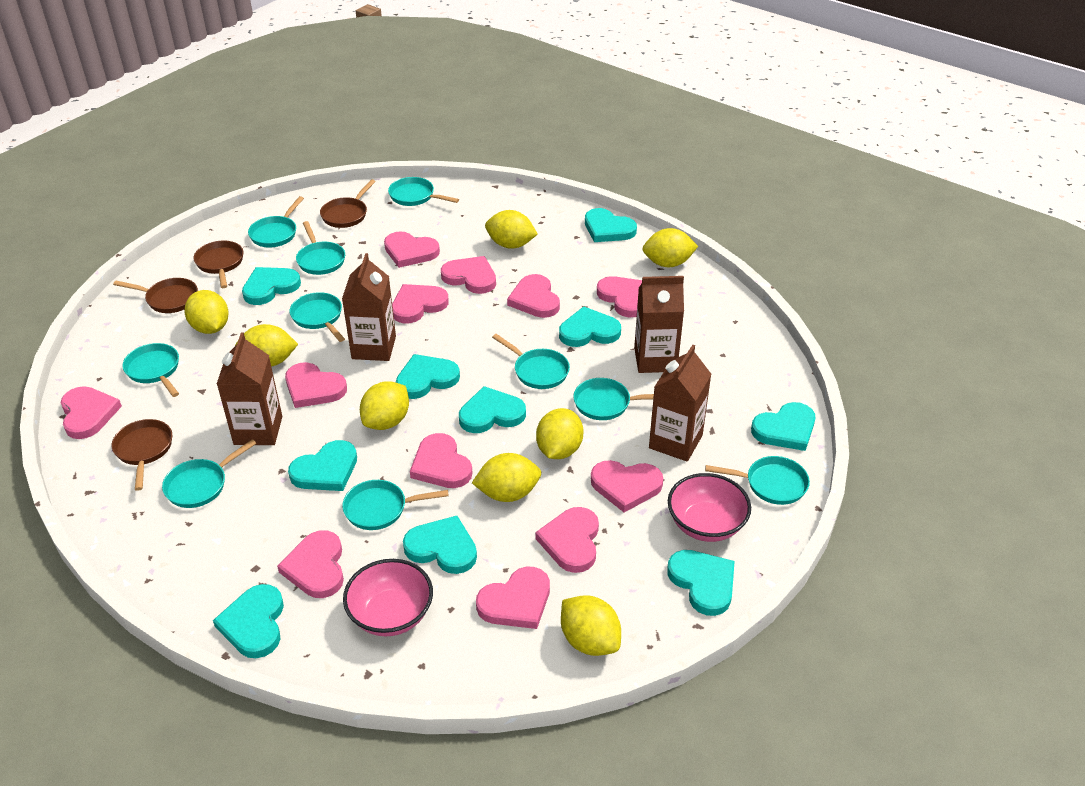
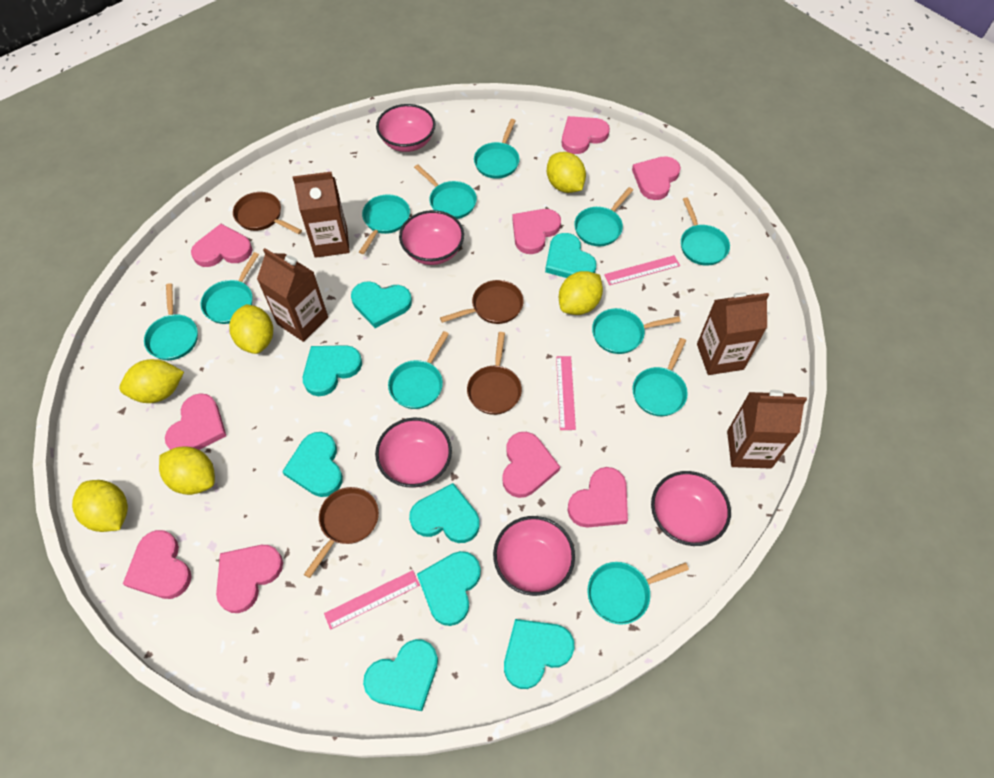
pink bowl: 2 -> 5
pink heart: 12 -> 9
pink ruler: 0 -> 3
turquoise heart: 10 -> 8
turquoise pan: 10 -> 11
yellow lemon: 8 -> 6

